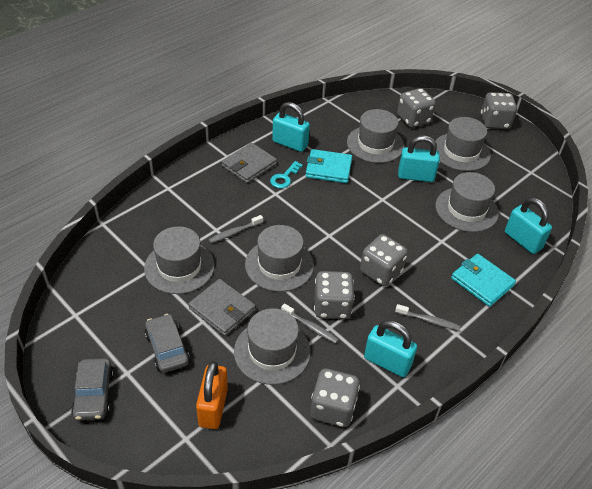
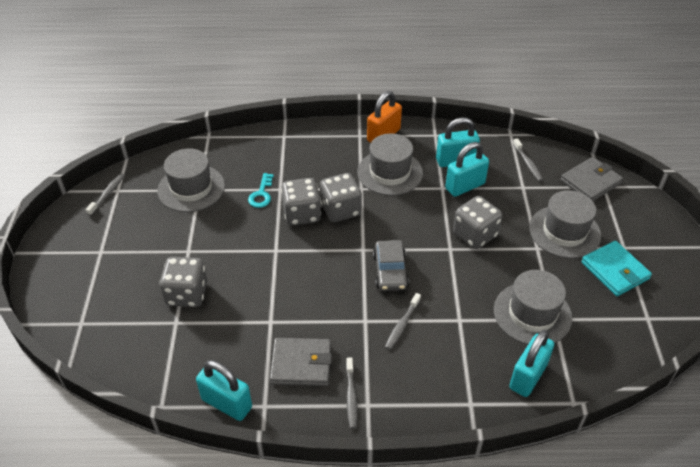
grey car: 2 -> 1
grey dice: 5 -> 4
grey hat: 6 -> 4
grey toothbrush: 3 -> 4
turquoise wallet: 2 -> 1

